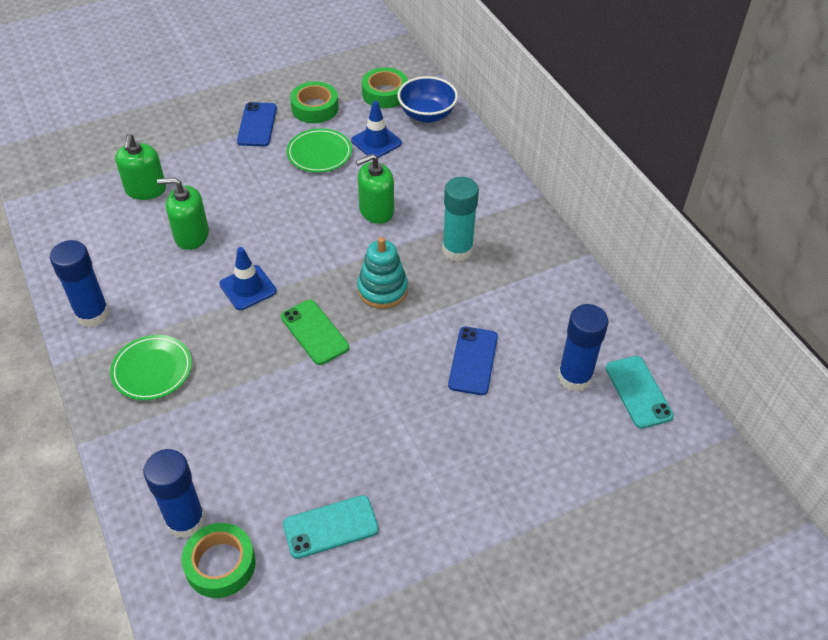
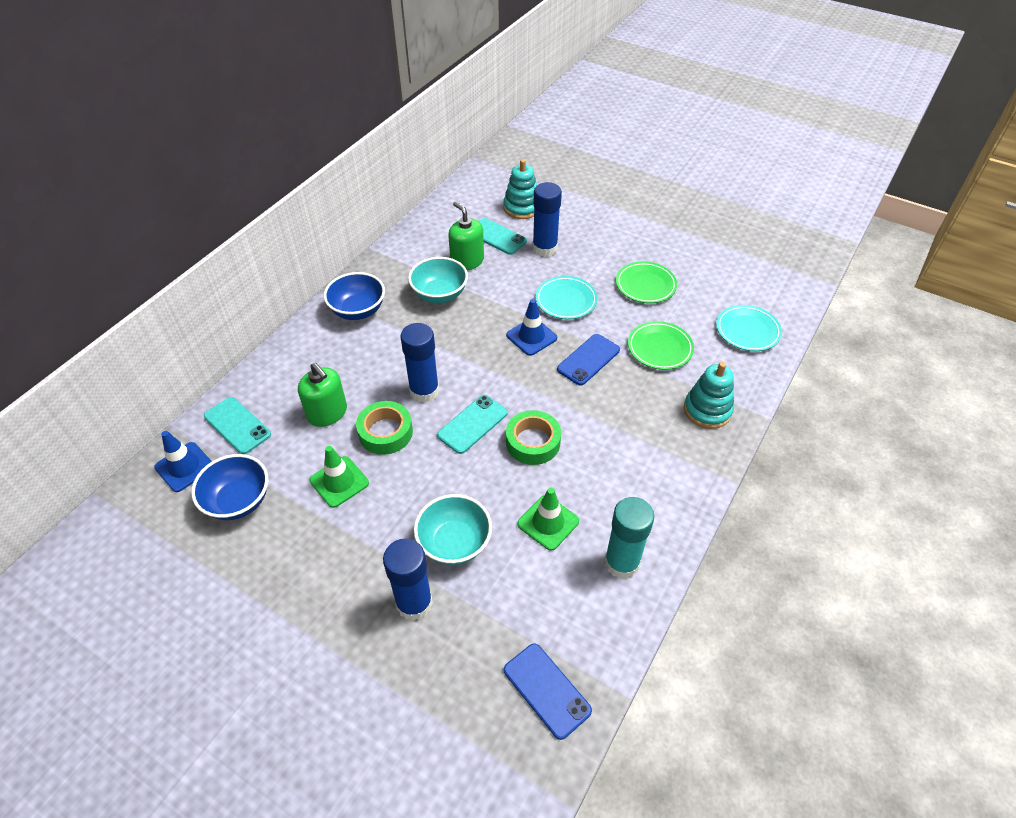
blue bowl: 1 -> 2
green phone: 1 -> 0
green soap dispenser: 3 -> 2
green tape: 3 -> 2
green traffic cone: 0 -> 2
turquoise bowl: 0 -> 2
turquoise phone: 2 -> 3
turquoise plate: 0 -> 2
turquoise stacking toy: 1 -> 2

